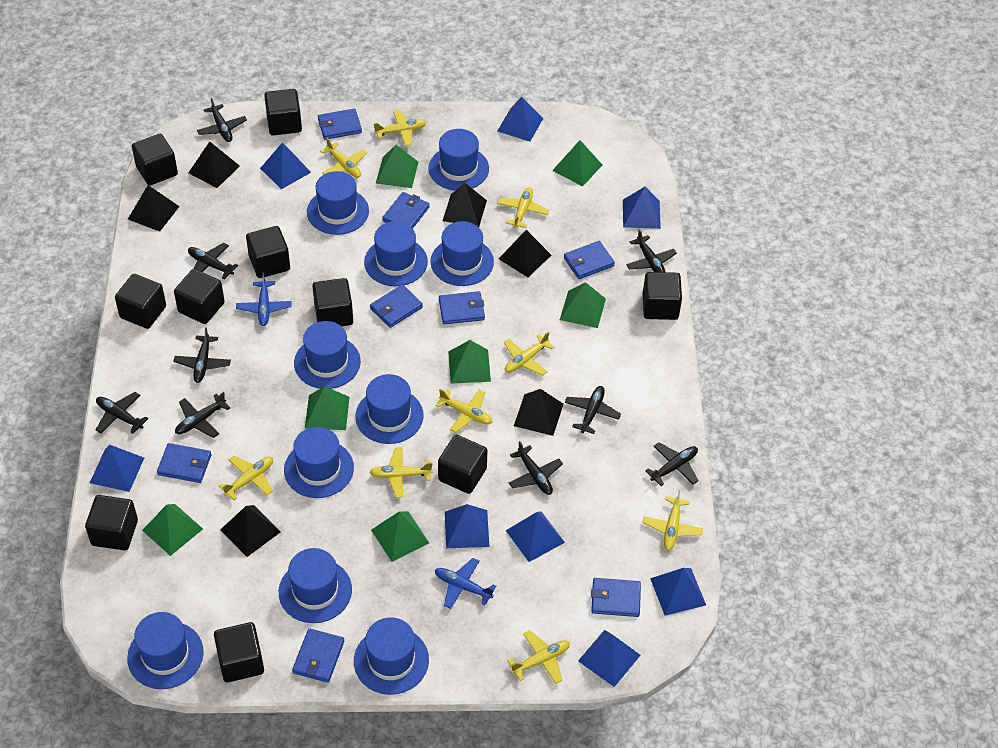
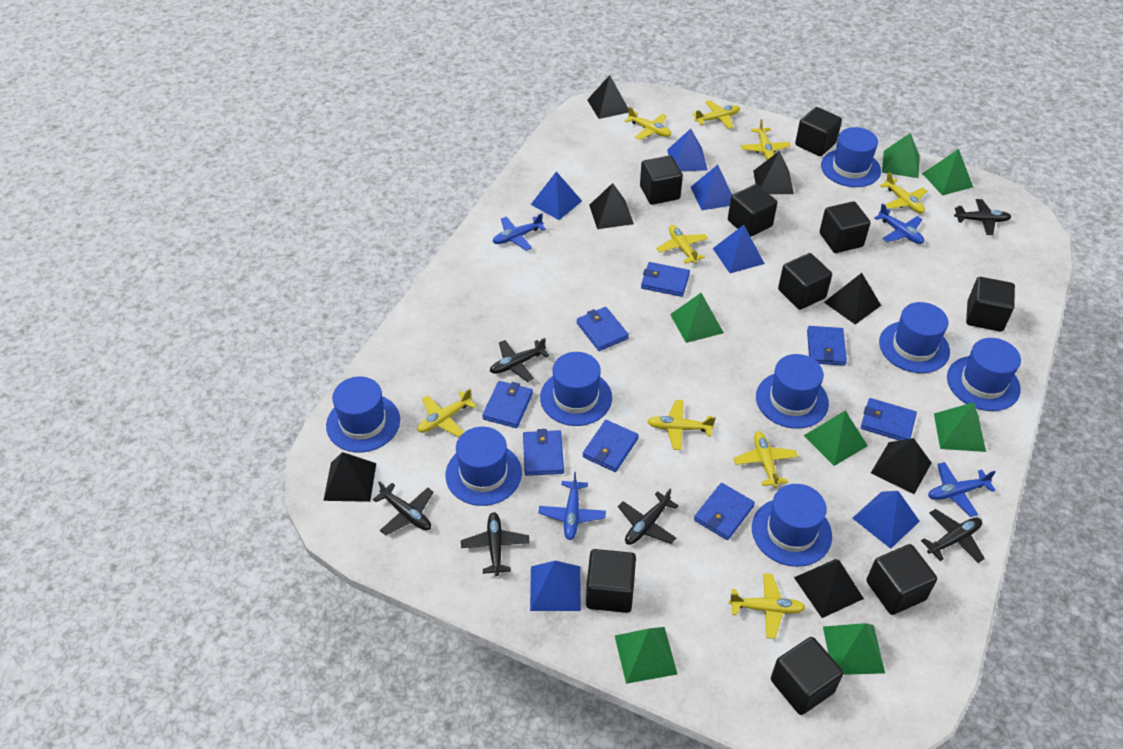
black cube: 10 -> 9
black plane: 9 -> 6
black pyramid: 6 -> 7
blue hat: 10 -> 8
blue plane: 2 -> 4
blue pyramid: 8 -> 6

